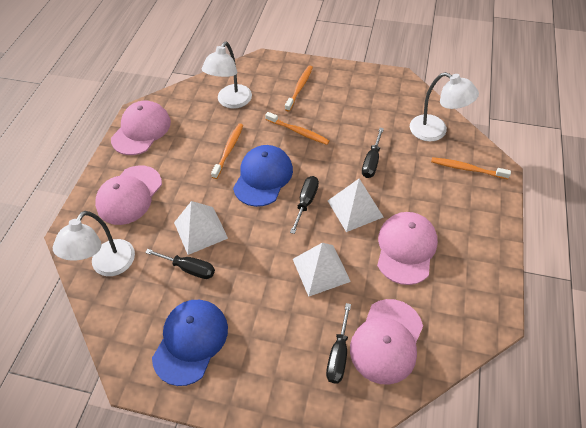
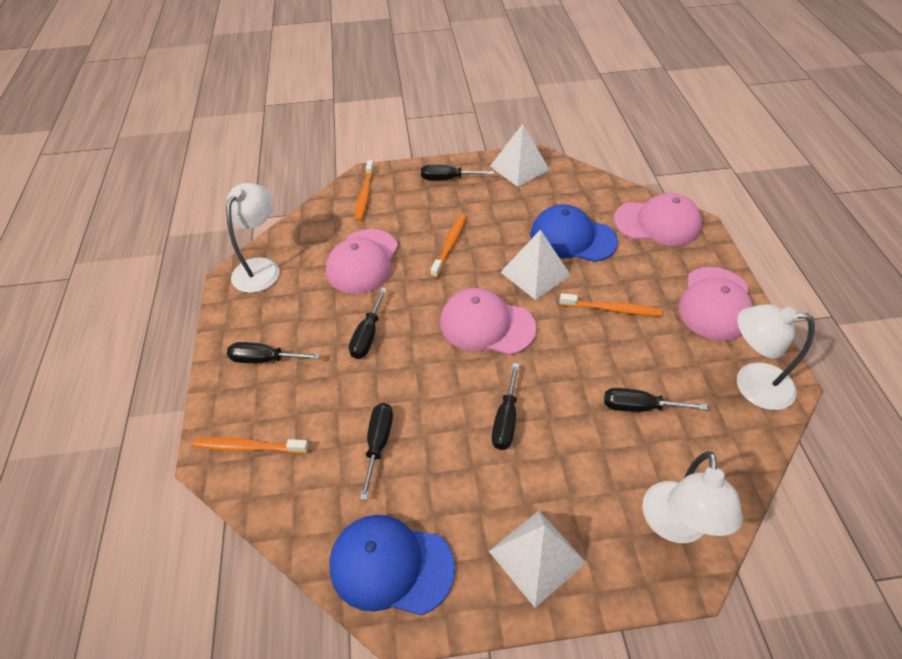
black screwdriver: 4 -> 6

